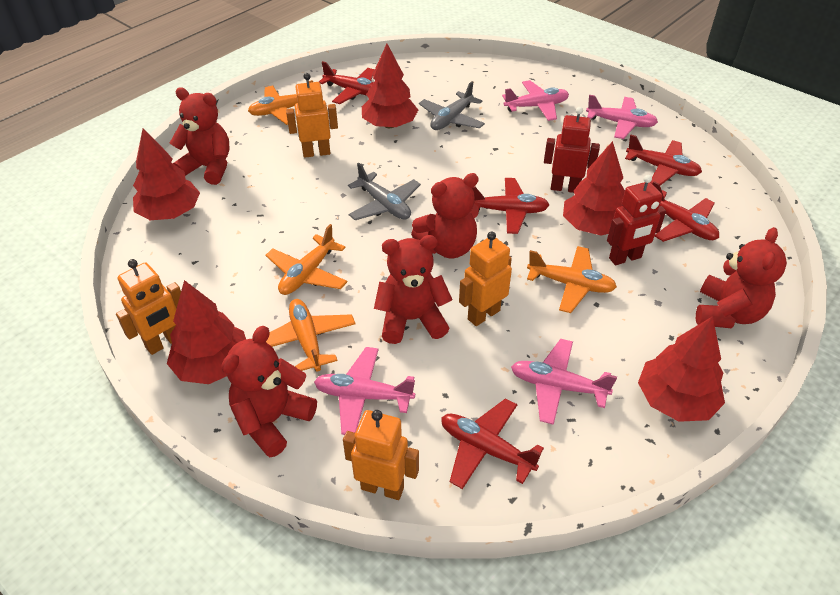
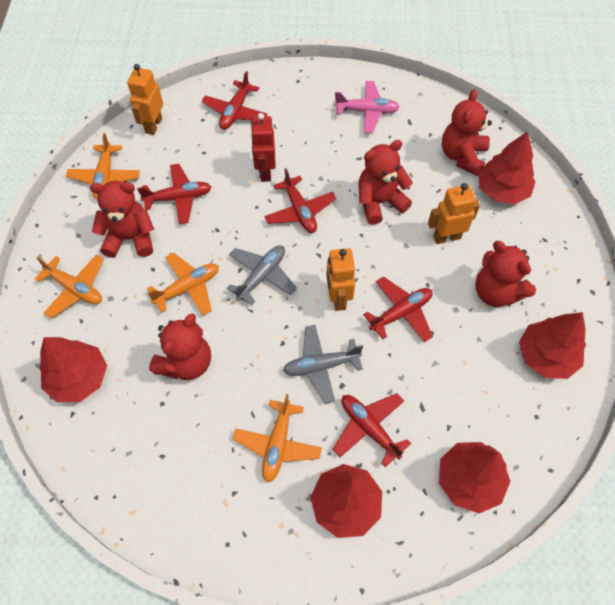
orange robot: 4 -> 3
pink plane: 4 -> 1
red robot: 2 -> 1

